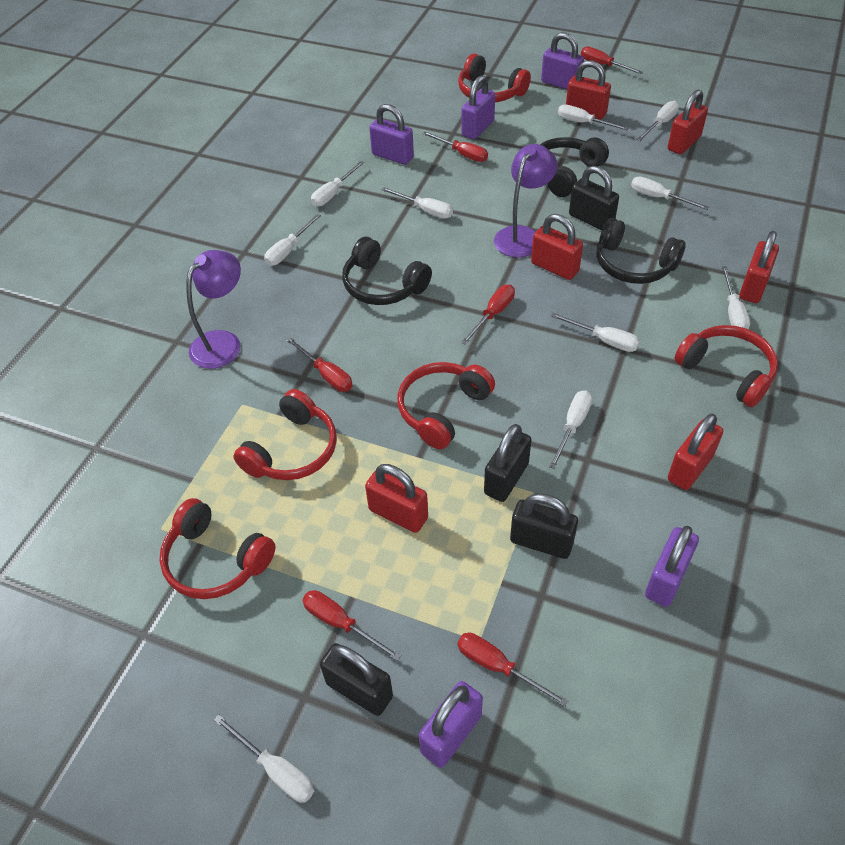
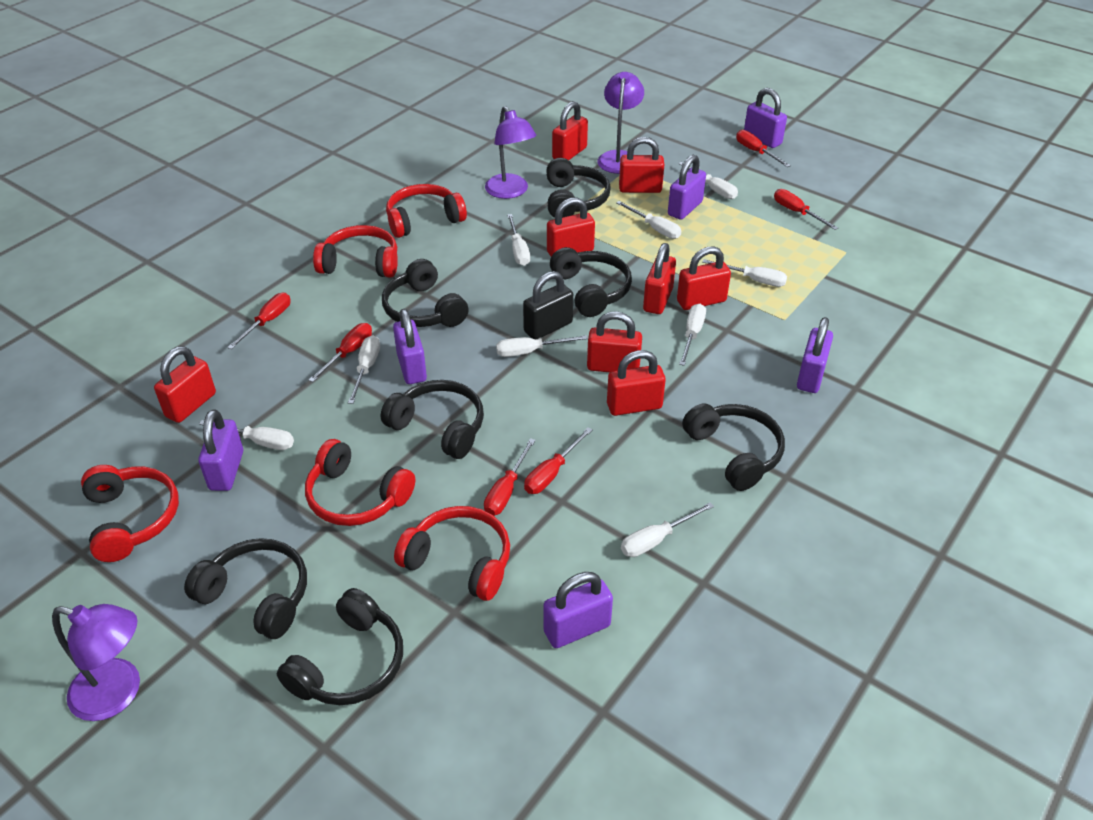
black headphones: 3 -> 7
black padlock: 4 -> 1
purple lamp: 2 -> 3
purple padlock: 5 -> 6
red padlock: 6 -> 8
white screwdriver: 10 -> 9

